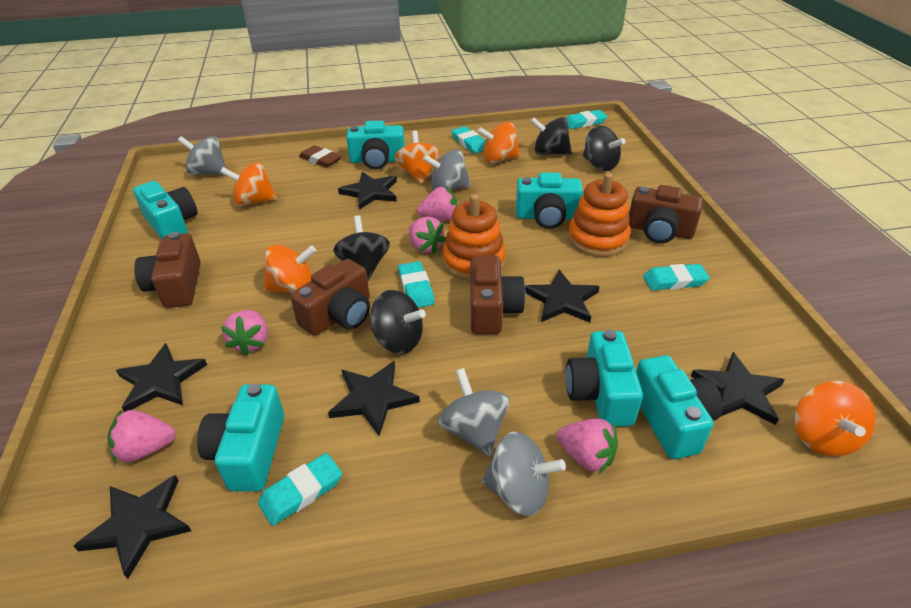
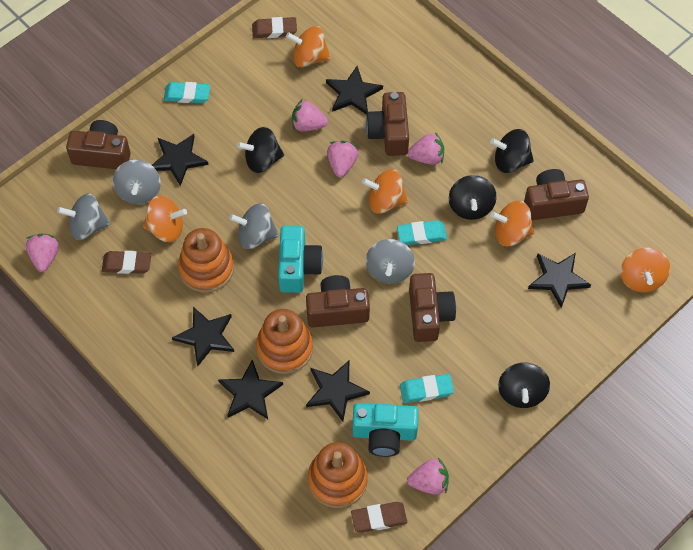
brown camera: 4 -> 5
brown eraser: 1 -> 3
orange stacking toy: 2 -> 3
turquoise camera: 6 -> 2
turquoise eraser: 5 -> 3

